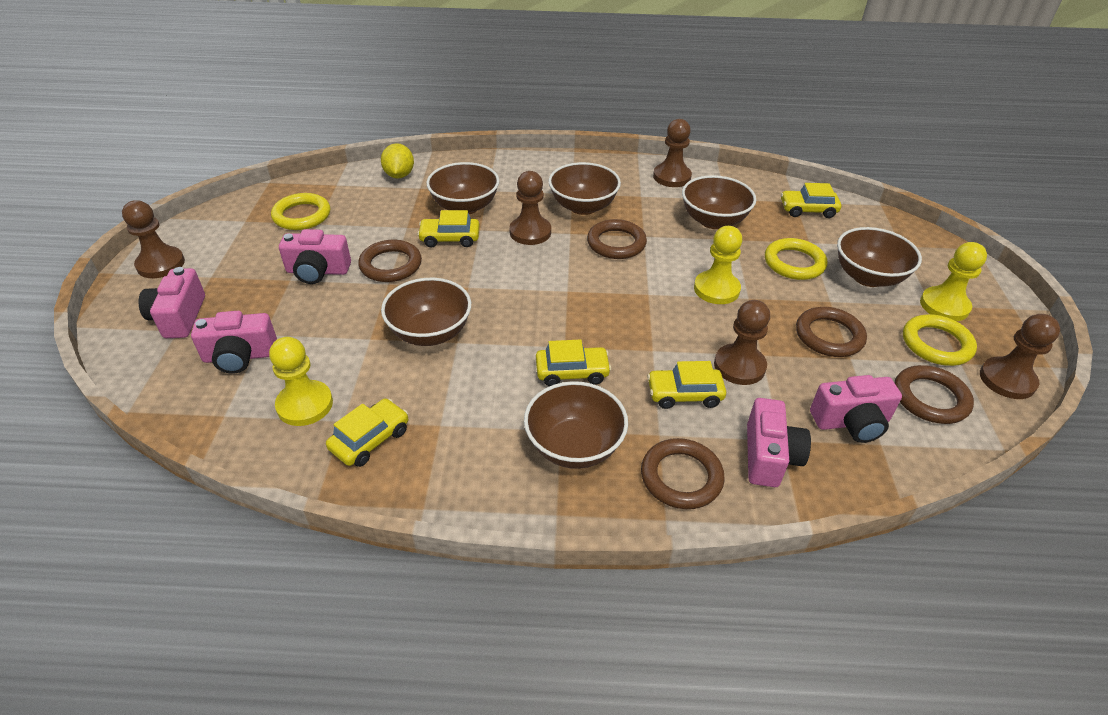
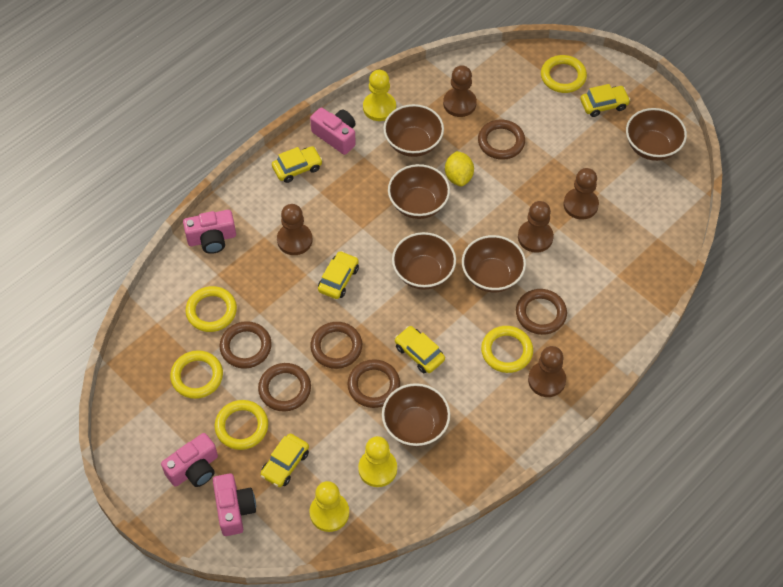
brown ring: 5 -> 6
pink camera: 5 -> 4
yellow ring: 3 -> 5

